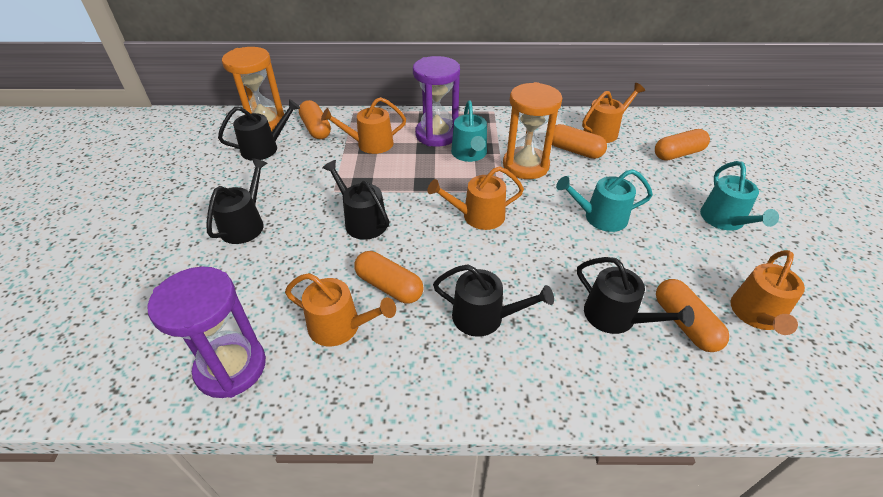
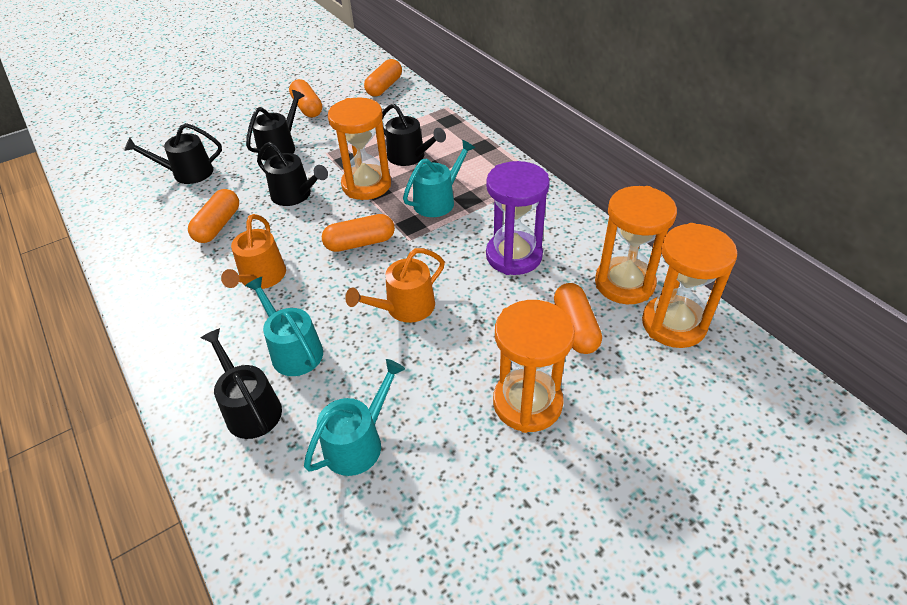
orange hourglass: 2 -> 4
orange watering can: 5 -> 2
purple hourglass: 2 -> 1

